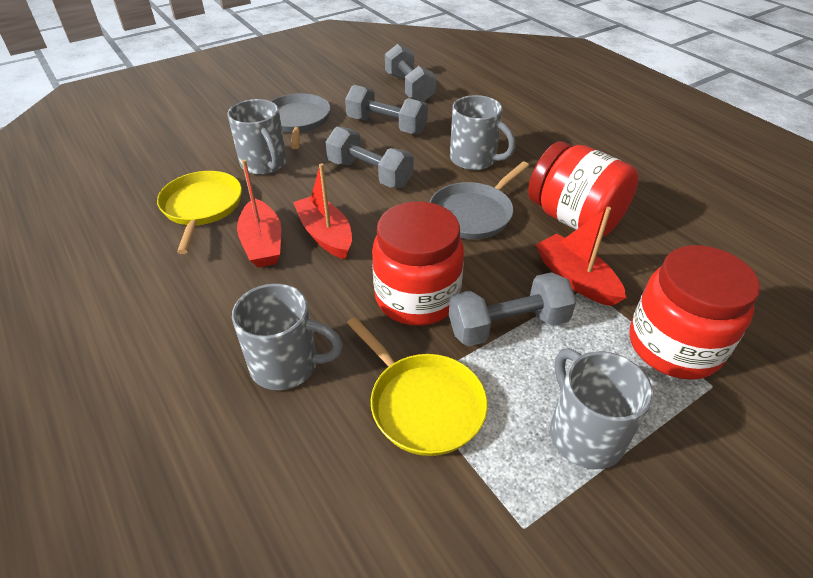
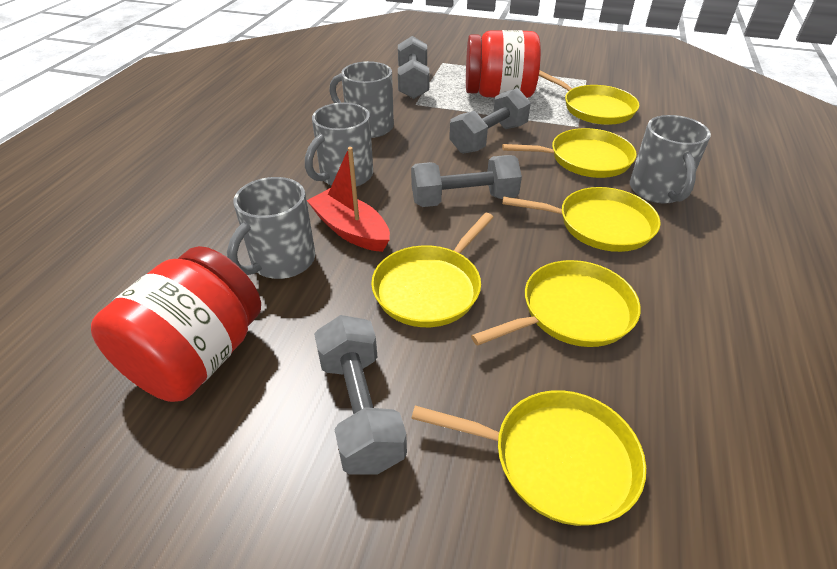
grey pan: 2 -> 0
red boat: 3 -> 1
red jar: 3 -> 2
yellow pan: 2 -> 6

